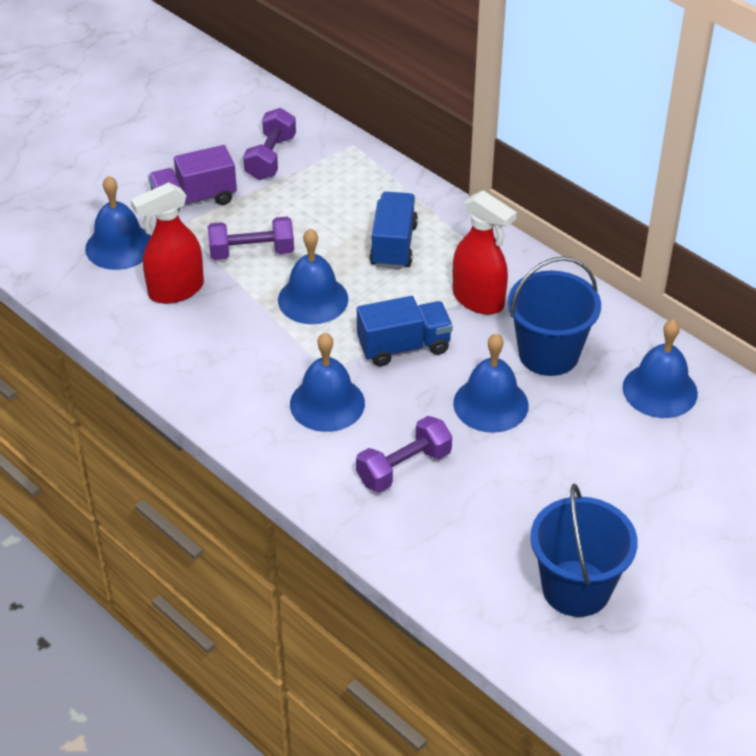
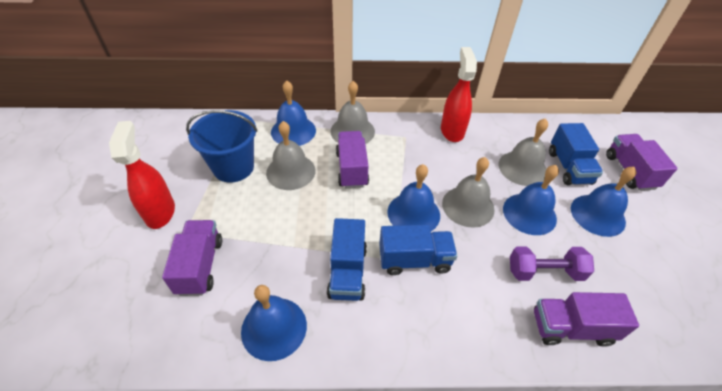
blue bucket: 2 -> 1
blue truck: 2 -> 3
grey bell: 0 -> 4
purple dumbbell: 3 -> 1
purple truck: 1 -> 4

